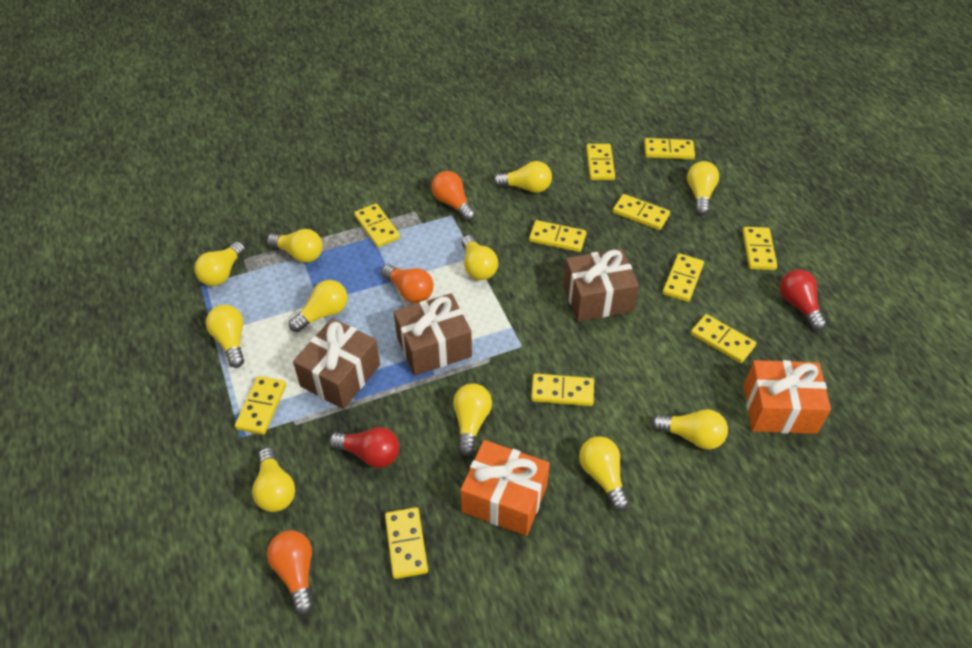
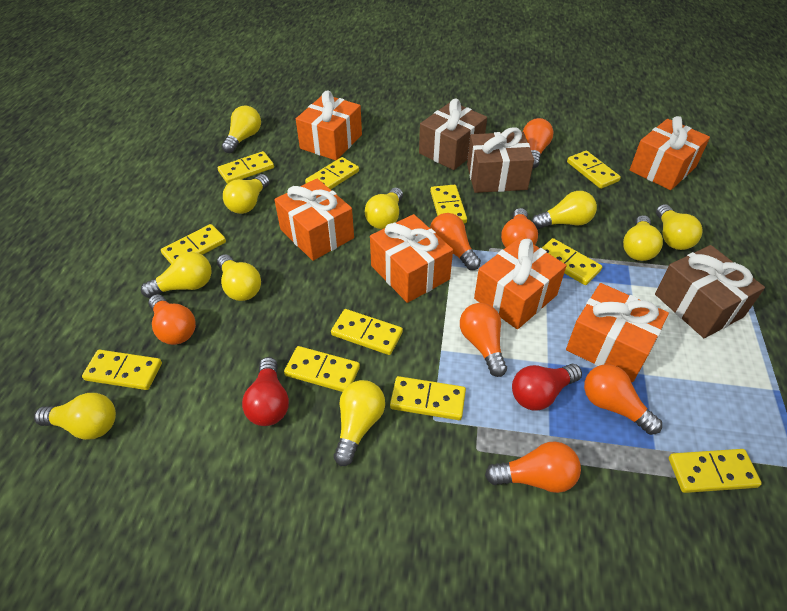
orange gift: 2 -> 6
orange light bulb: 3 -> 7
yellow light bulb: 11 -> 10

